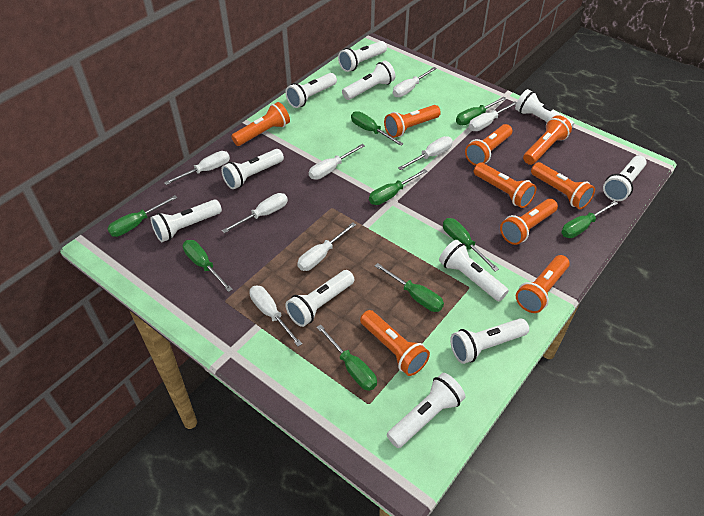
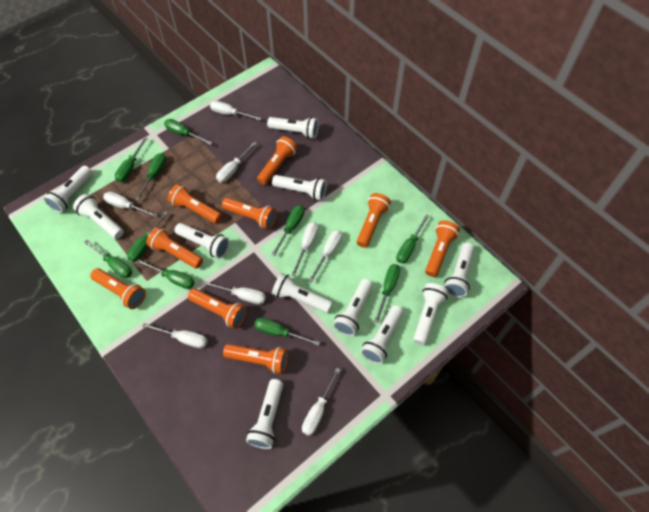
green screwdriver: 9 -> 10

